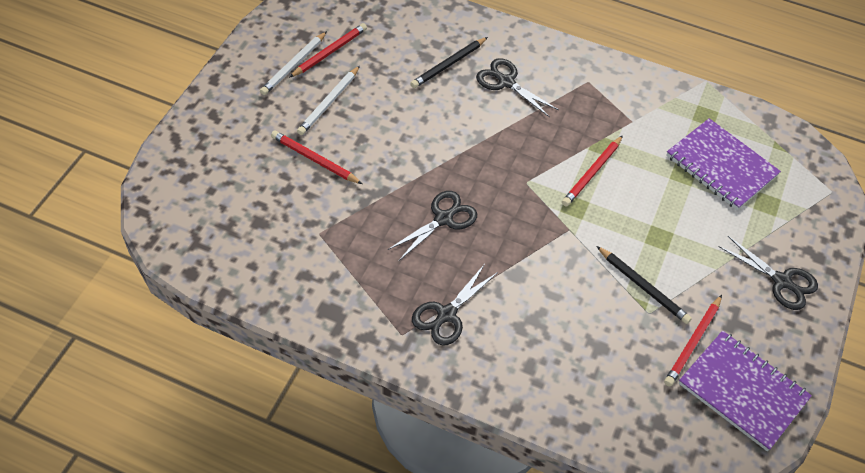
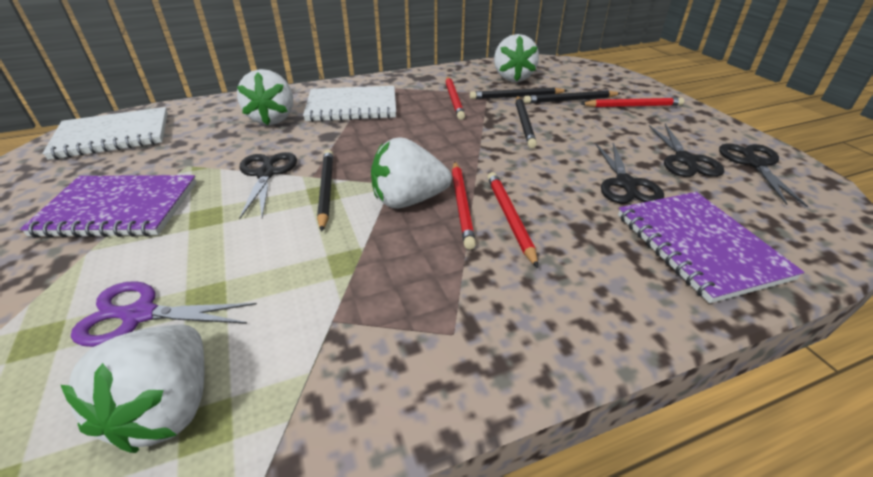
black pencil: 2 -> 4
purple scissors: 0 -> 1
white notebook: 0 -> 2
white pencil: 2 -> 0
white strawberry: 0 -> 4

